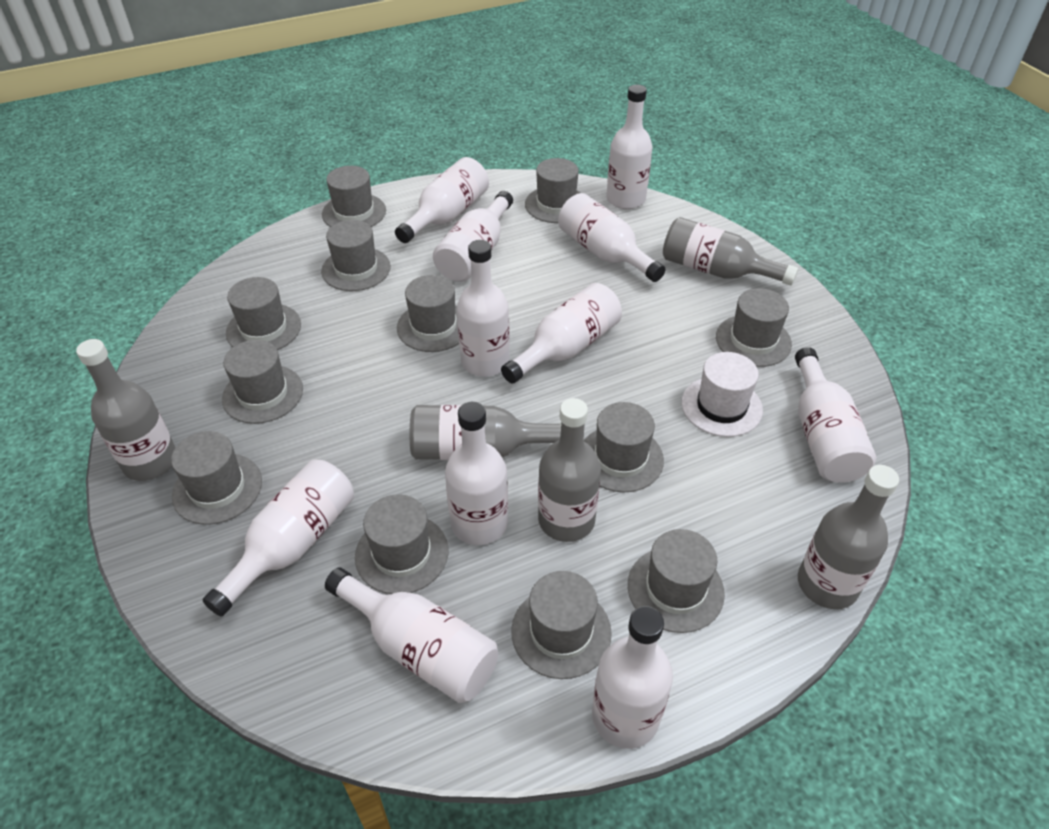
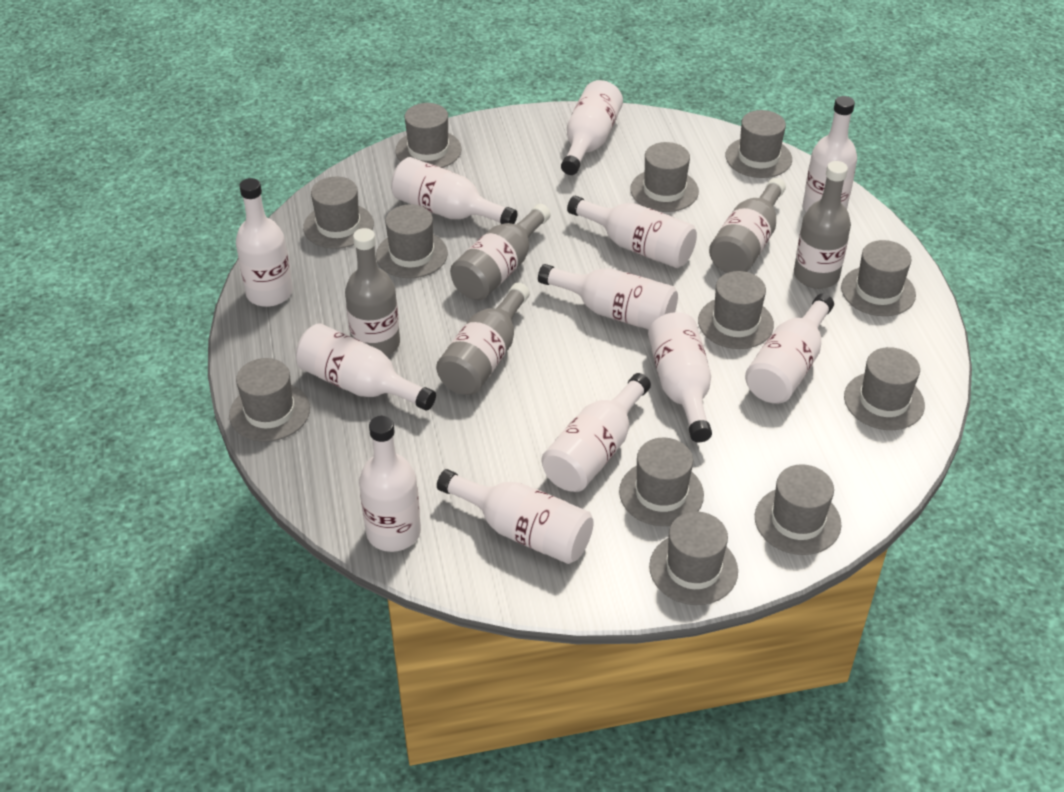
white bottle: 11 -> 12
white hat: 1 -> 0

